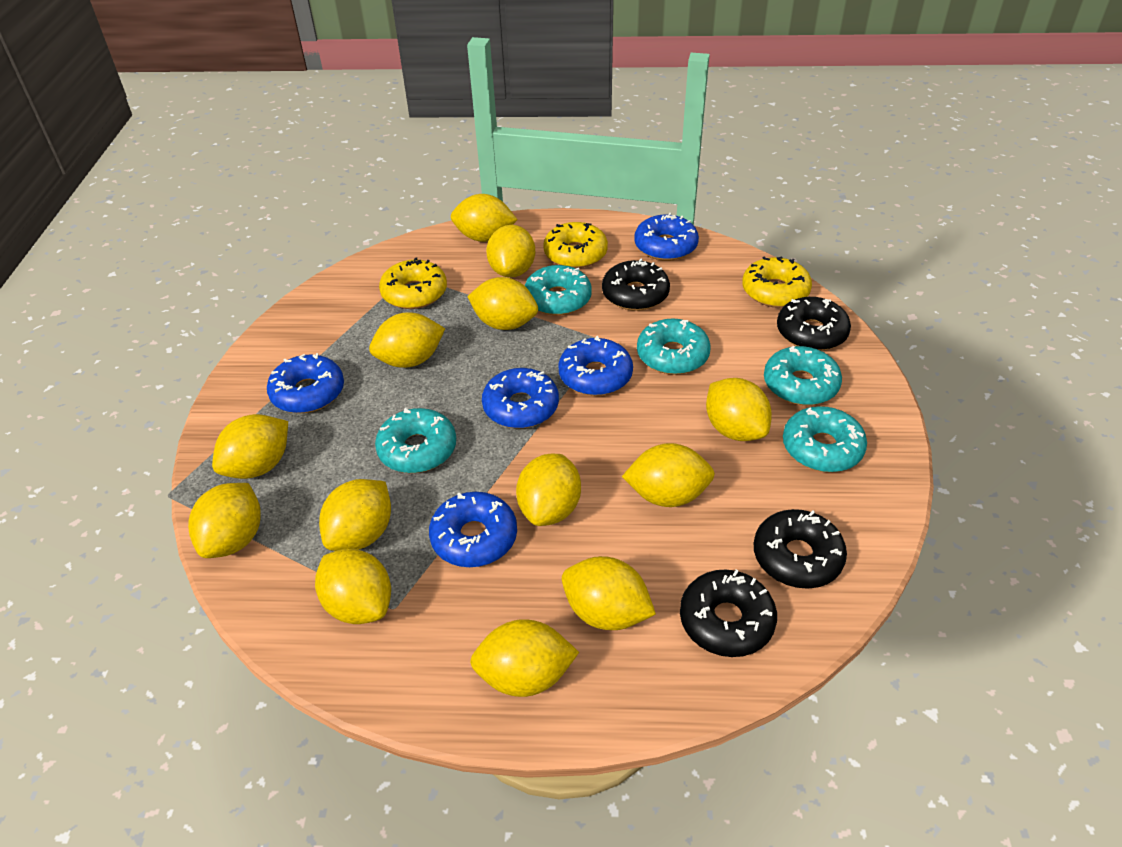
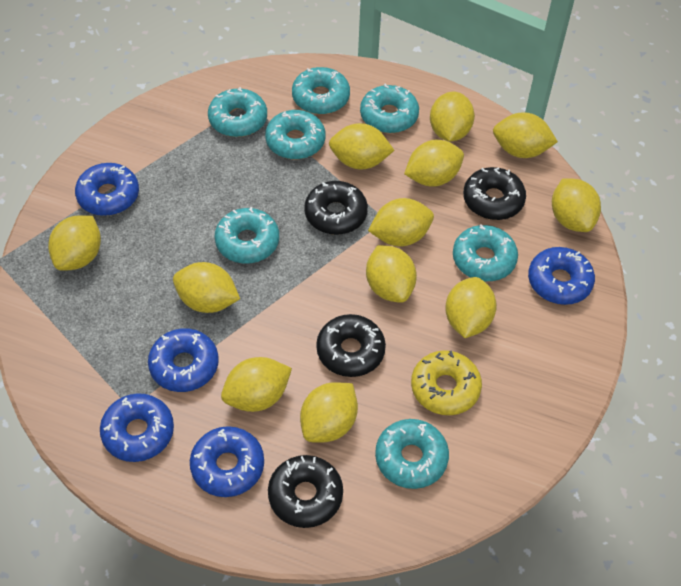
turquoise donut: 5 -> 7
yellow donut: 3 -> 1
yellow lemon: 13 -> 12

